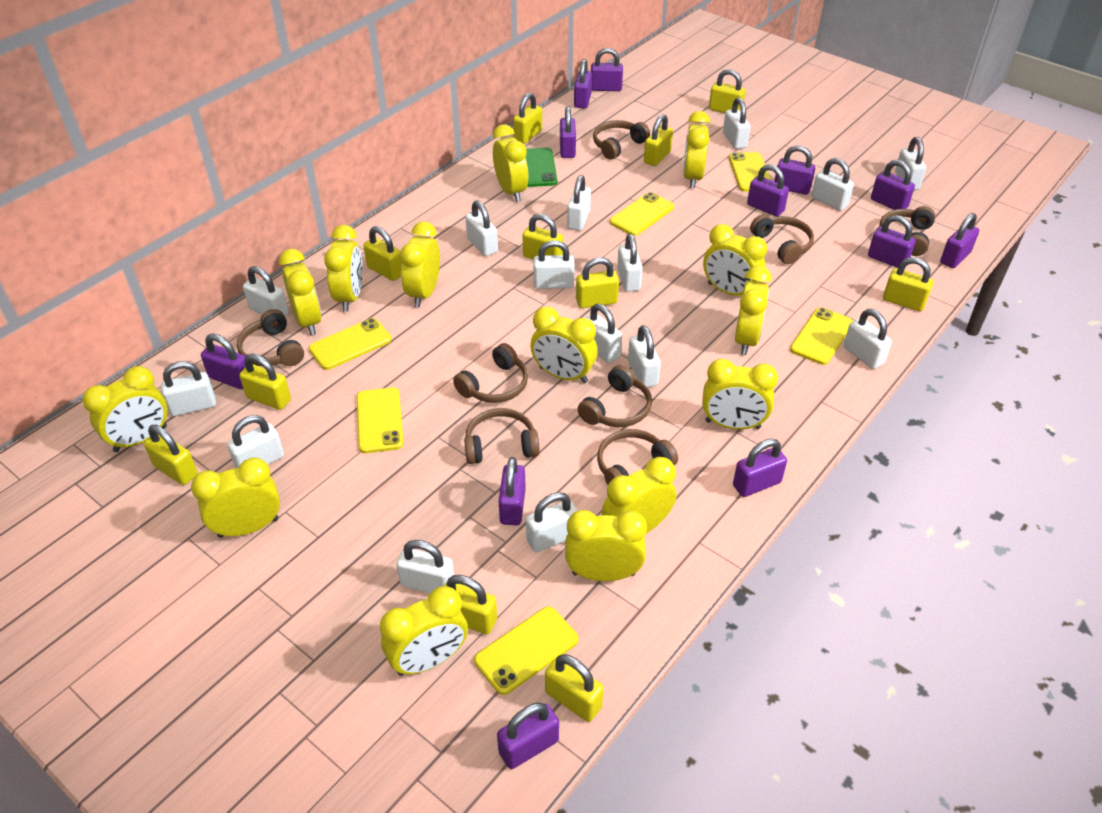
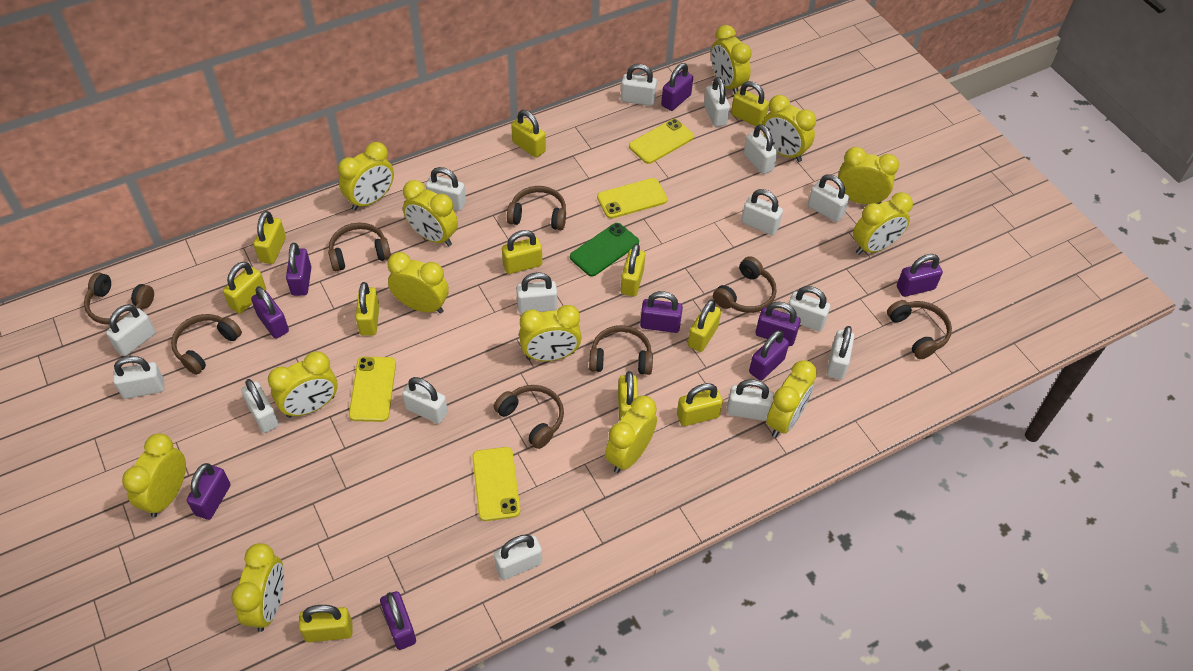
purple padlock: 12 -> 9
yellow clock: 14 -> 13
yellow phone: 6 -> 4

